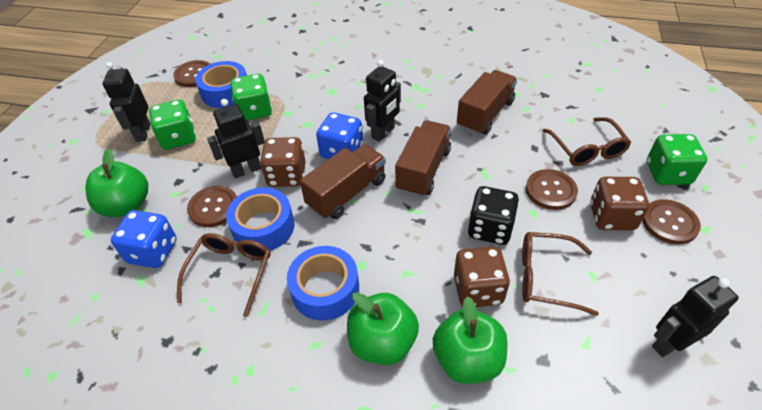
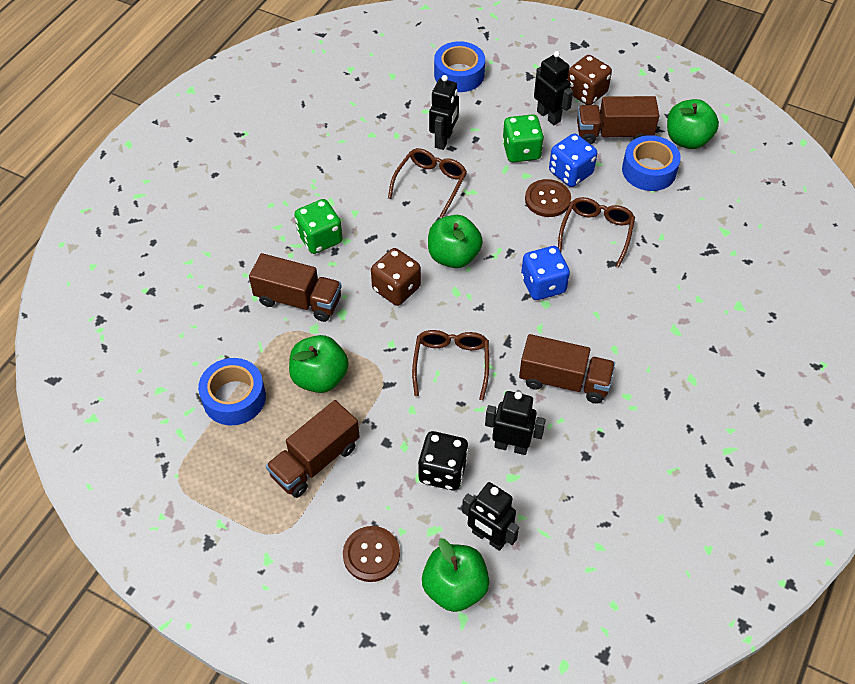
brown button: 4 -> 2
brown dice: 3 -> 2
brown truck: 3 -> 4
green apple: 3 -> 4
green dice: 3 -> 2

